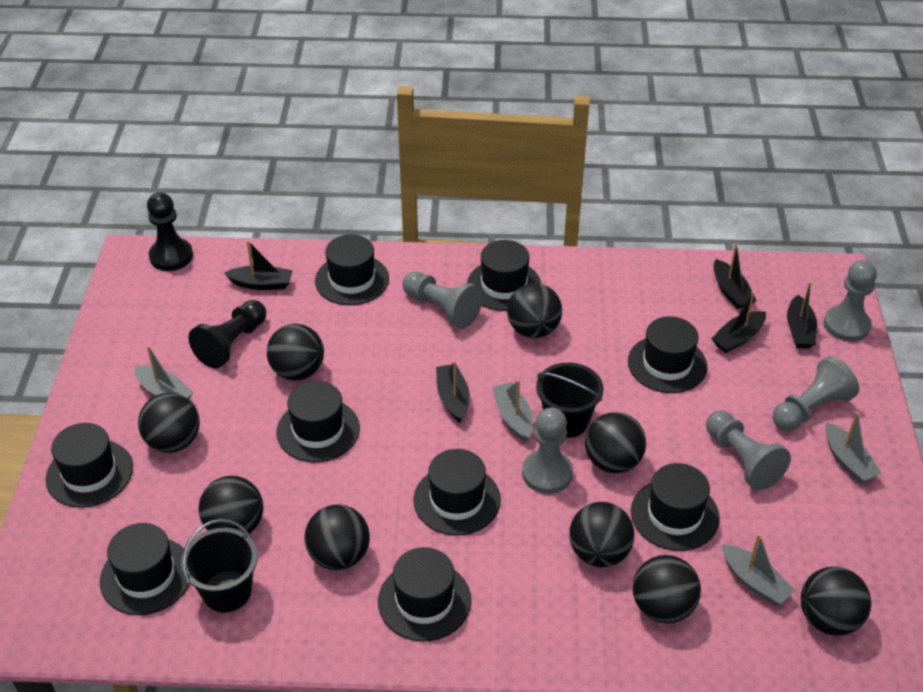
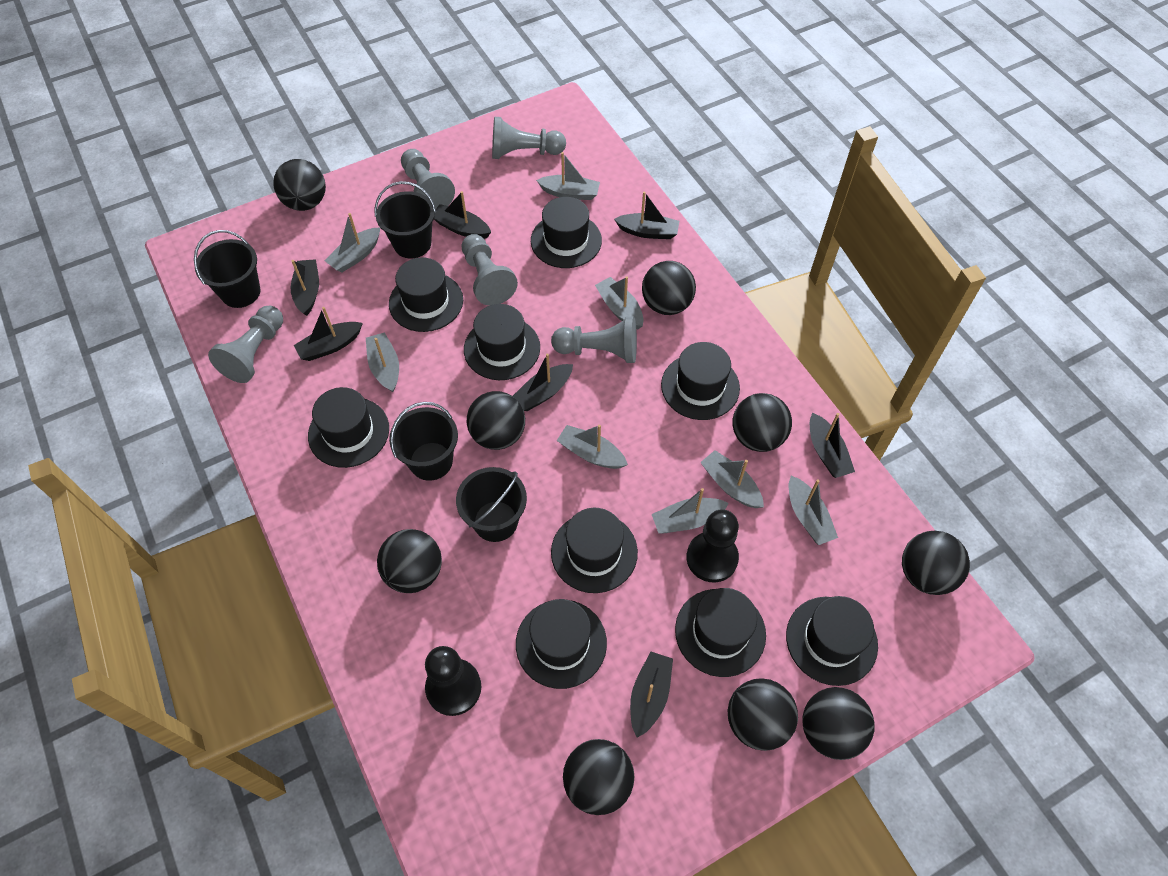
black boat: 5 -> 7
black bucket: 2 -> 4
grey boat: 4 -> 8

